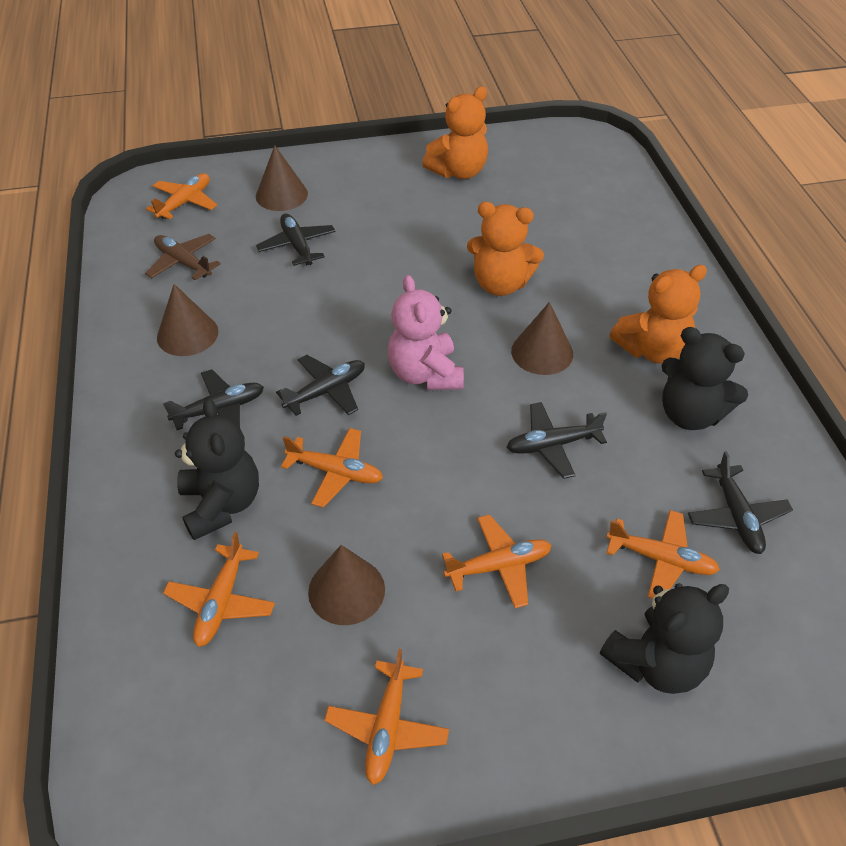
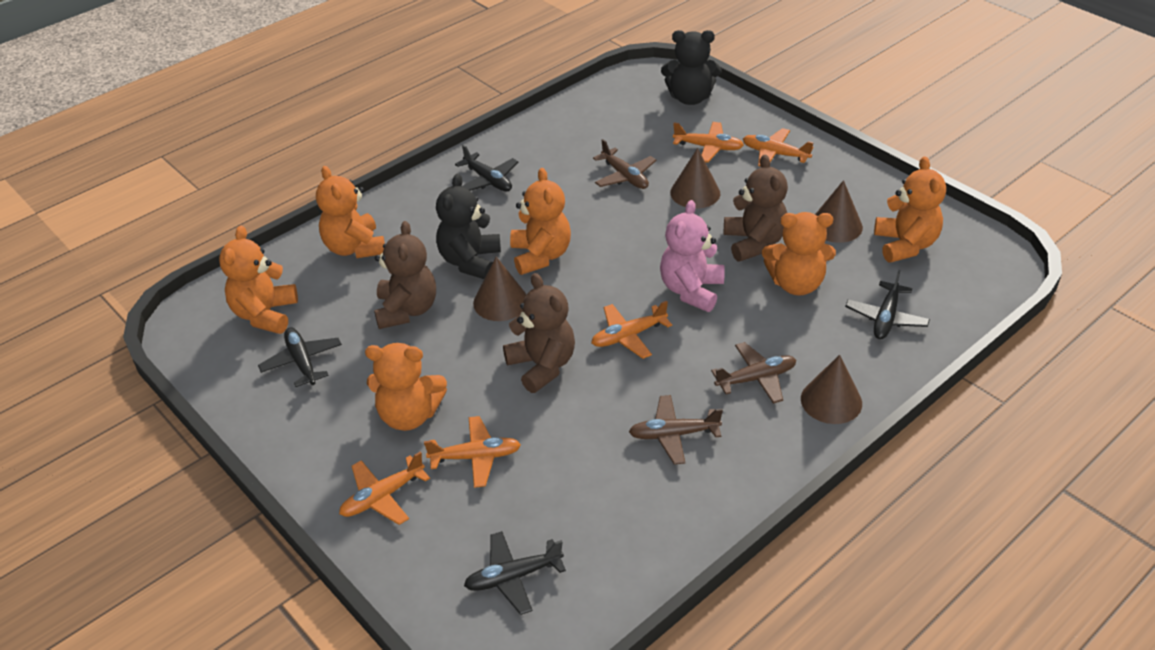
black plane: 5 -> 4
black teddy bear: 3 -> 2
brown plane: 1 -> 3
brown teddy bear: 0 -> 3
orange plane: 6 -> 5
orange teddy bear: 3 -> 6

